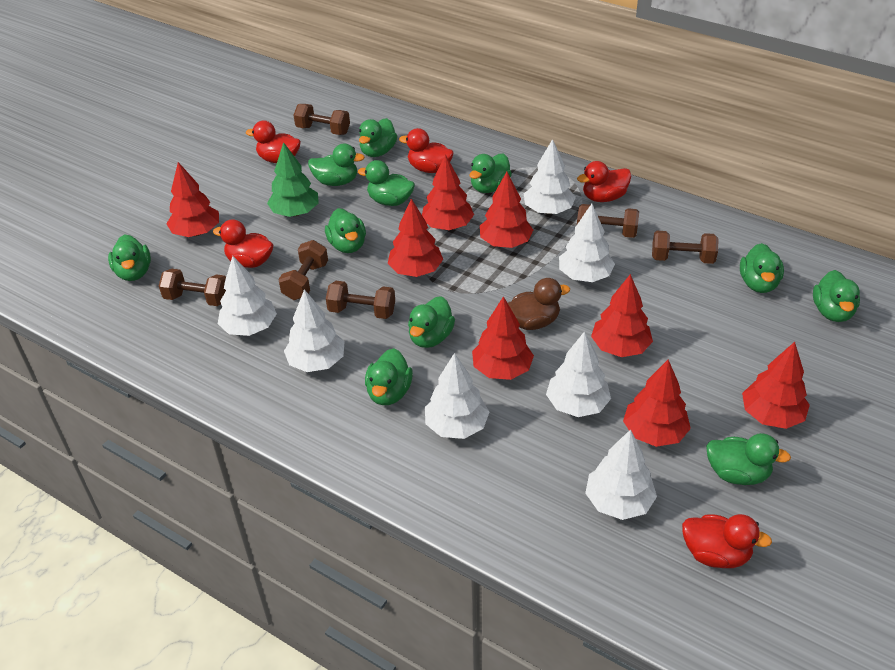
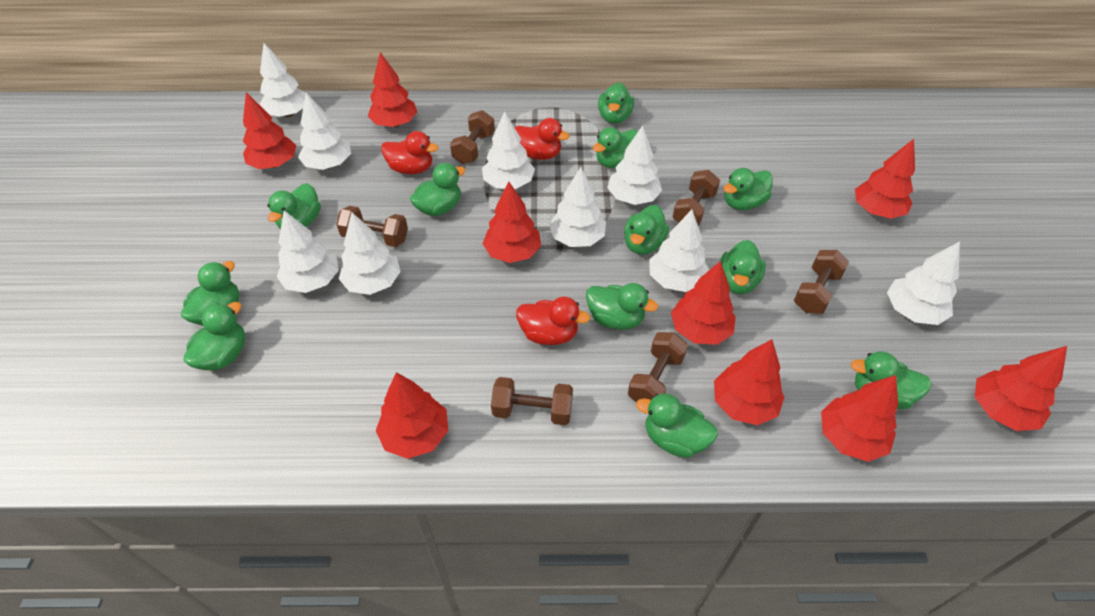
brown duck: 1 -> 0
green duck: 11 -> 12
green tree: 1 -> 0
red duck: 5 -> 3
red tree: 8 -> 9
white tree: 7 -> 9

